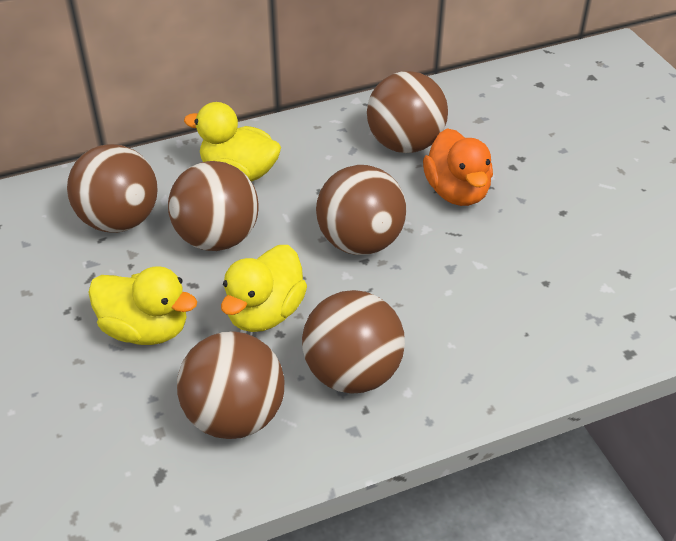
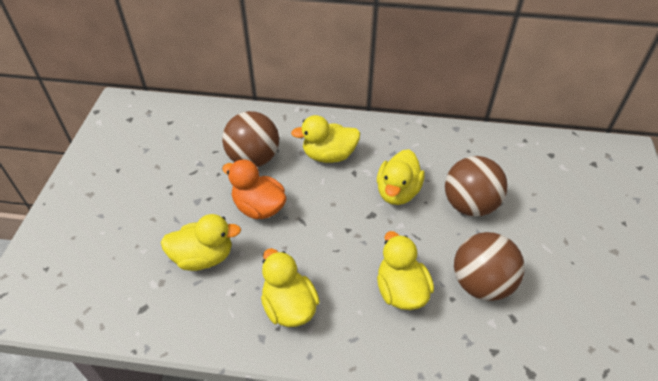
brown ball: 6 -> 3
yellow duck: 3 -> 5

